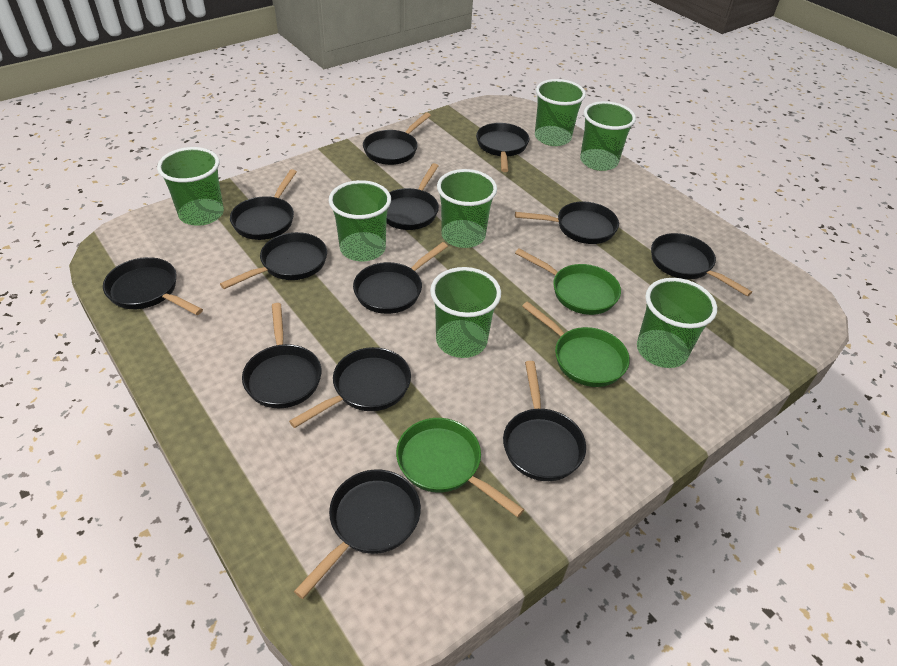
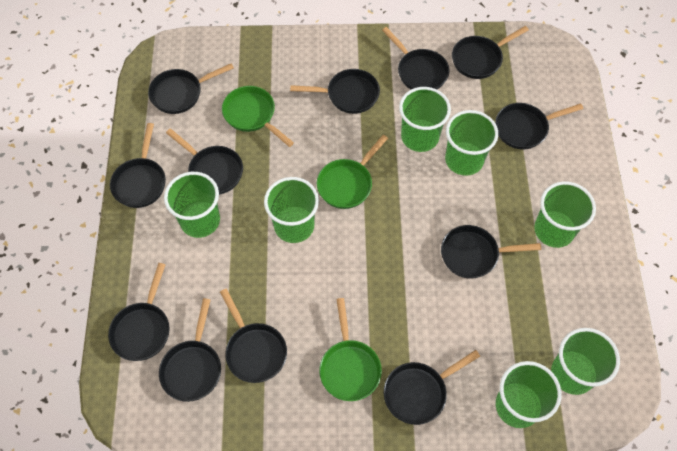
black pan: 13 -> 12

